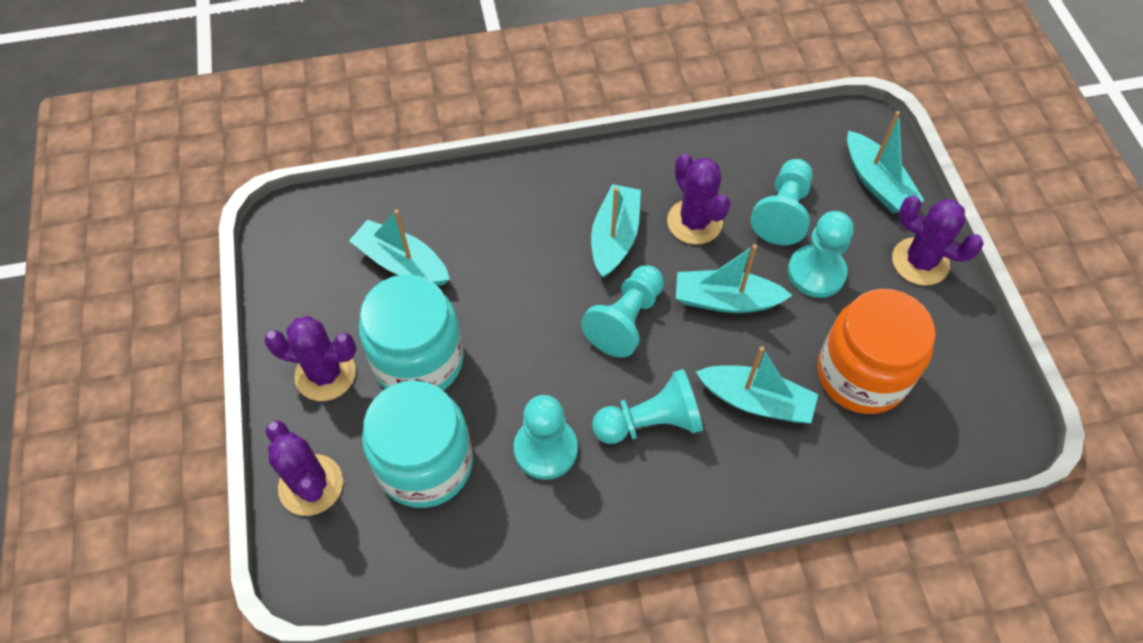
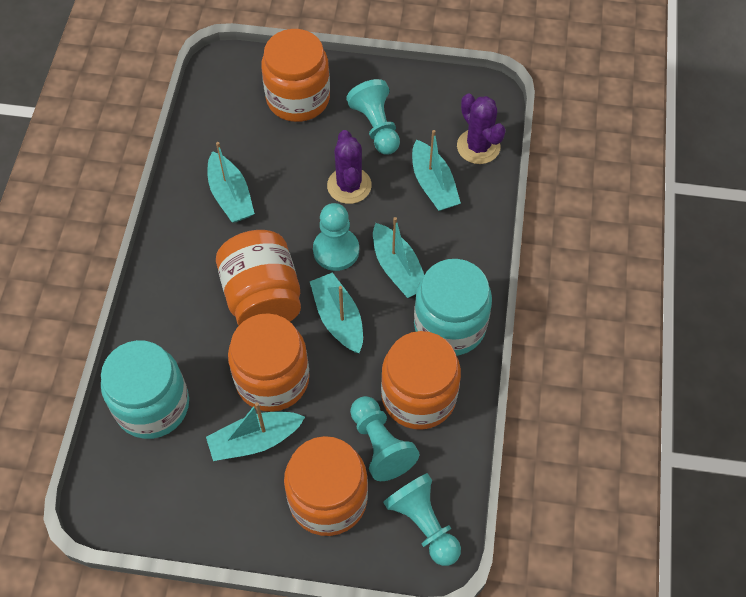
orange jar: 1 -> 5
purple cactus: 4 -> 2
turquoise pawn: 5 -> 4

